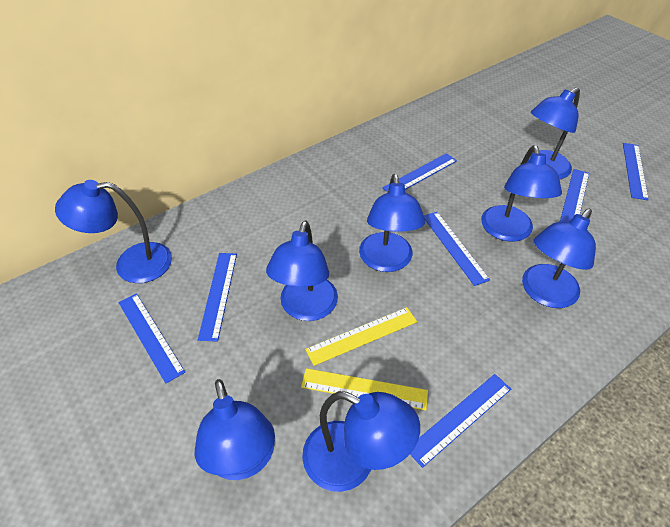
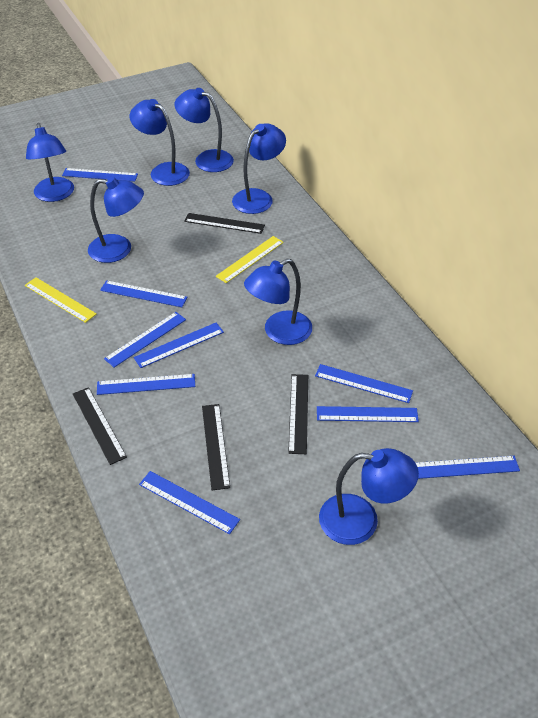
black ruler: 0 -> 4
blue lamp: 8 -> 7
blue ruler: 7 -> 9

